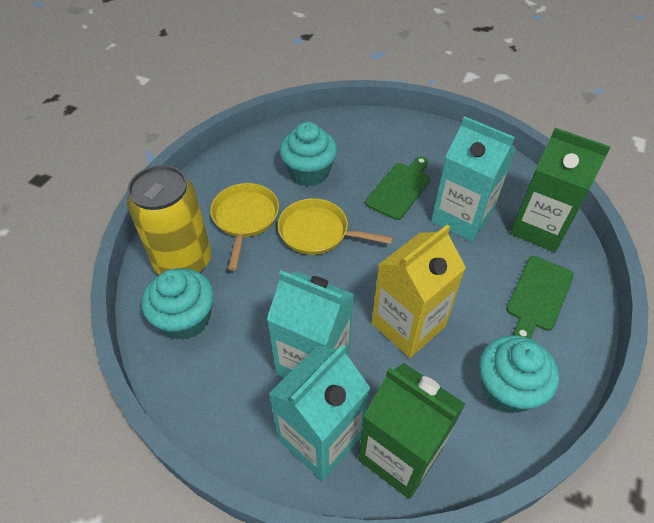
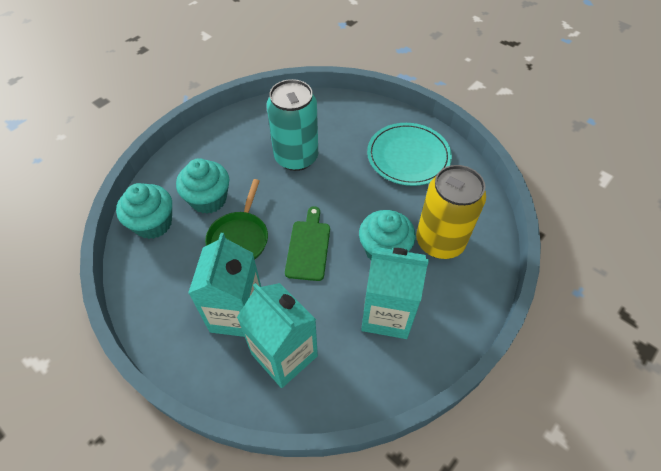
green carton: 2 -> 0
green cutting board: 2 -> 1
green pan: 0 -> 1
turquoise can: 0 -> 1
turquoise plate: 0 -> 1
yellow carton: 1 -> 0
yellow pan: 2 -> 0

